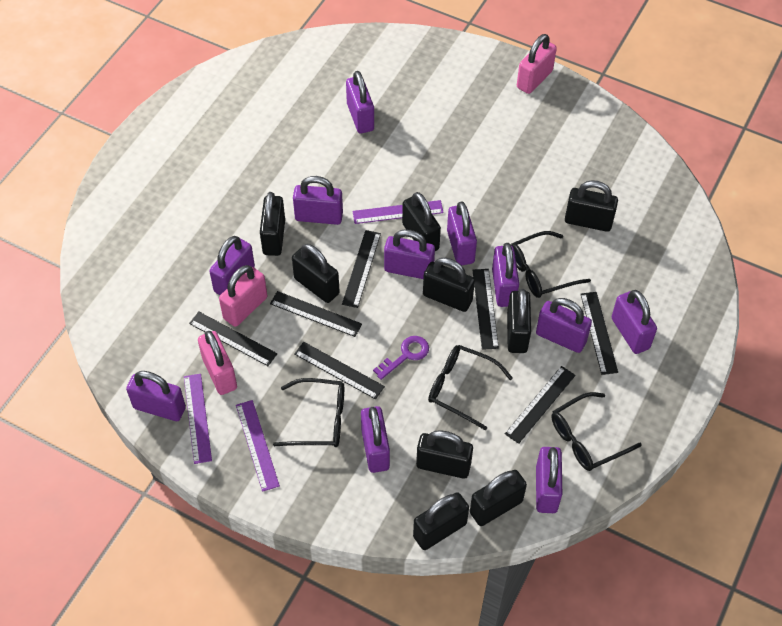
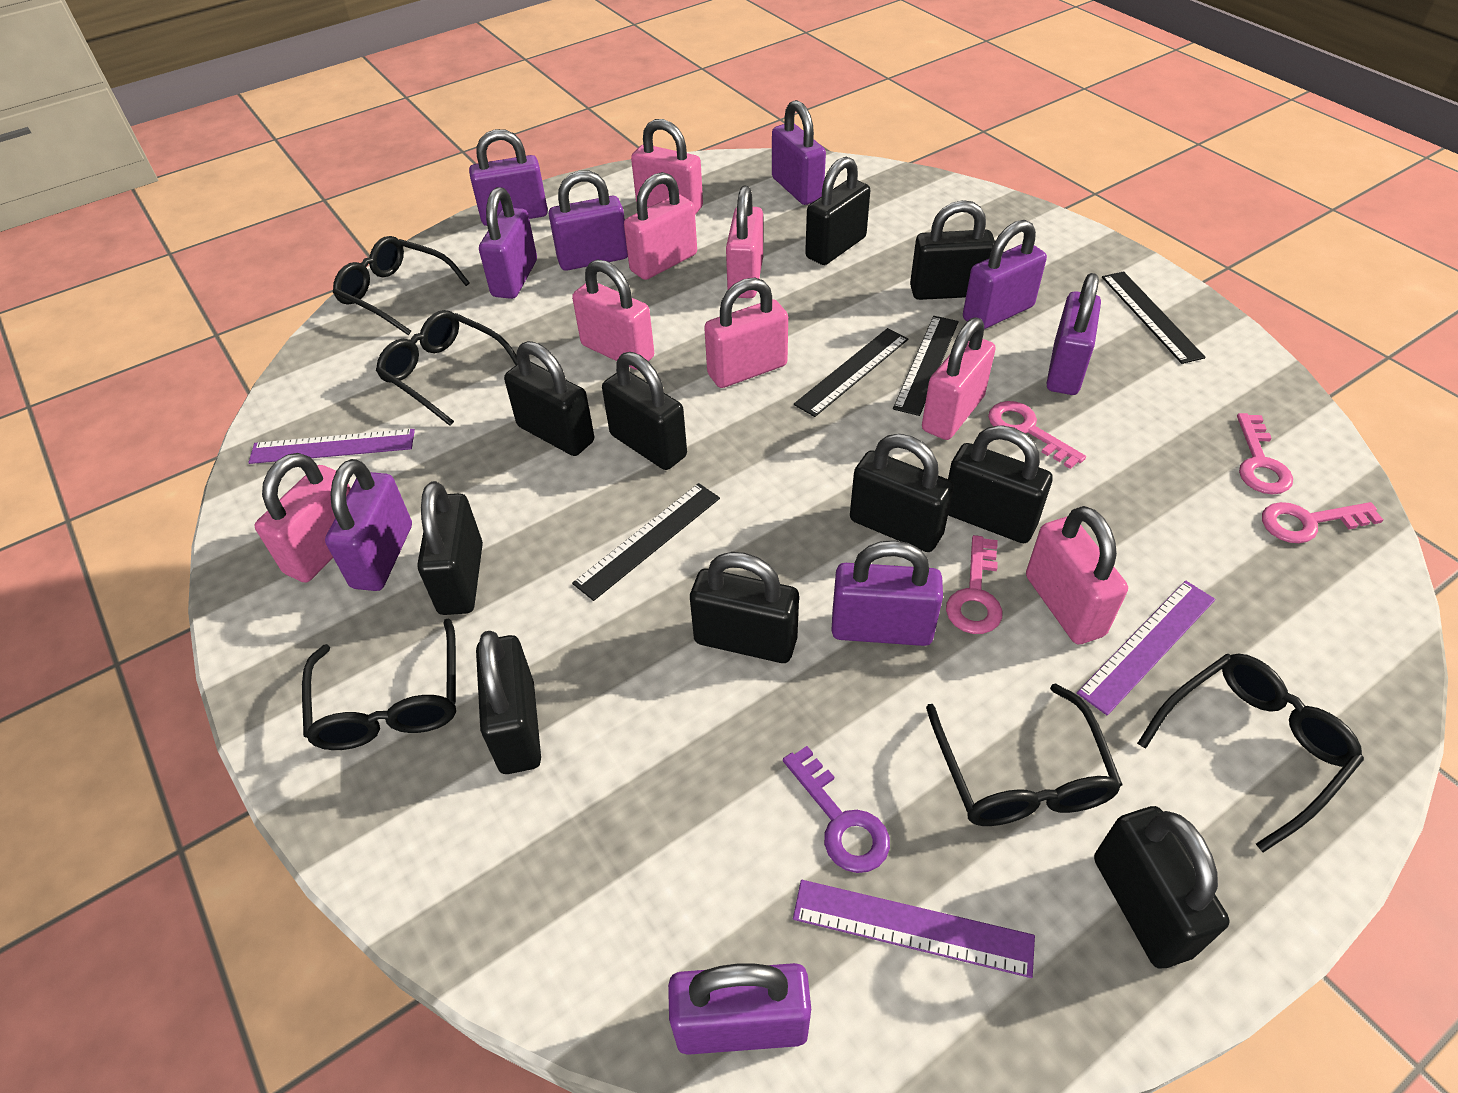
black glasses: 4 -> 5
black padlock: 9 -> 10
black ruler: 7 -> 4
pink key: 0 -> 4
pink padlock: 3 -> 8
purple padlock: 11 -> 9

